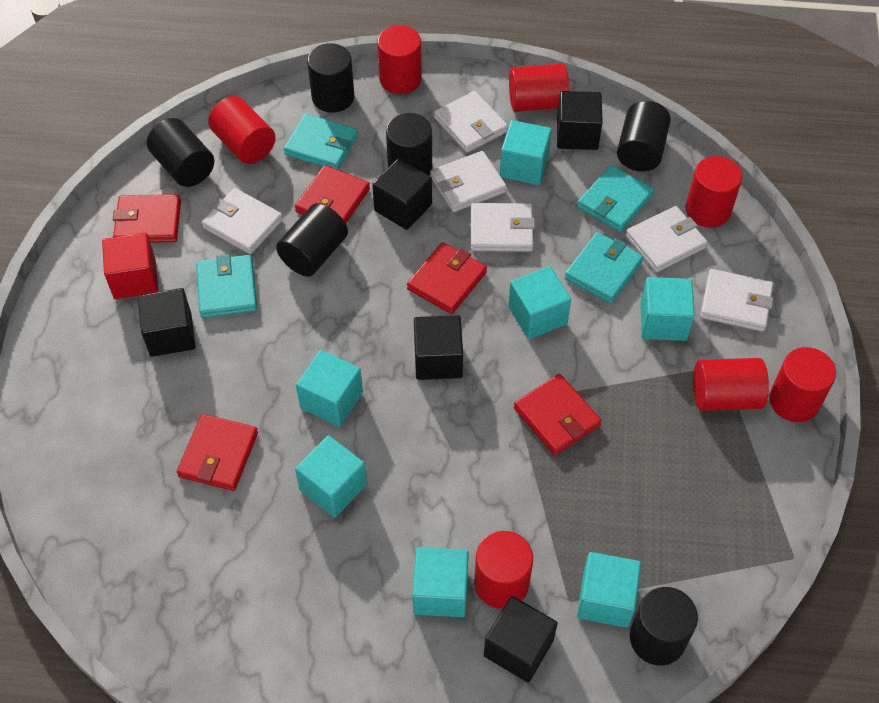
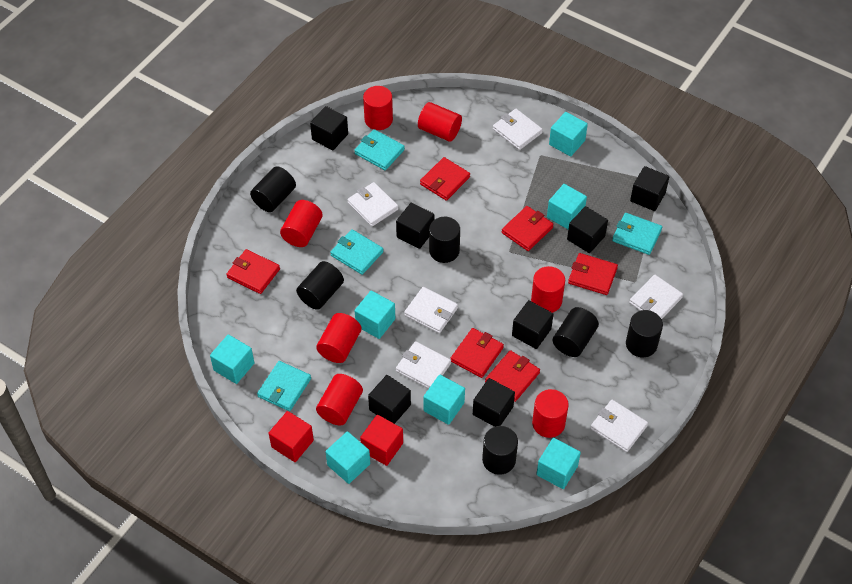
black cube: 5 -> 7
red cube: 1 -> 2
red wallet: 5 -> 6

